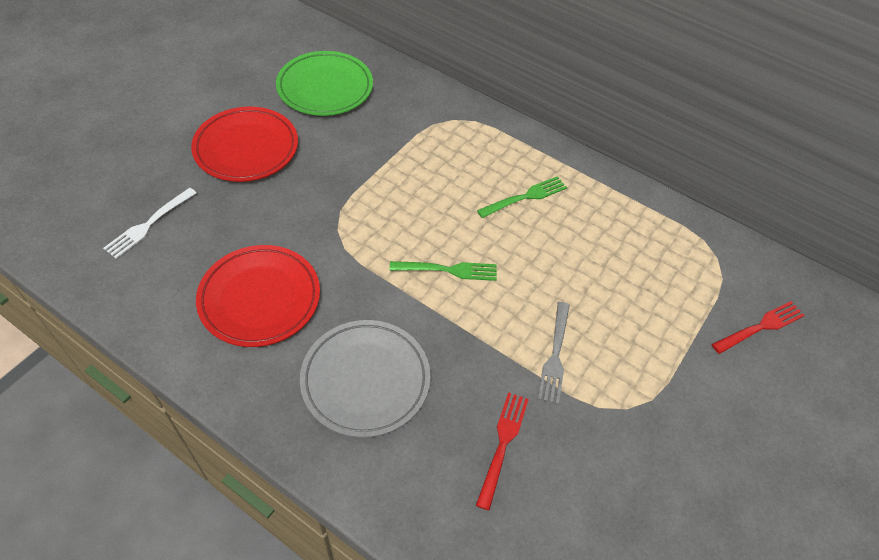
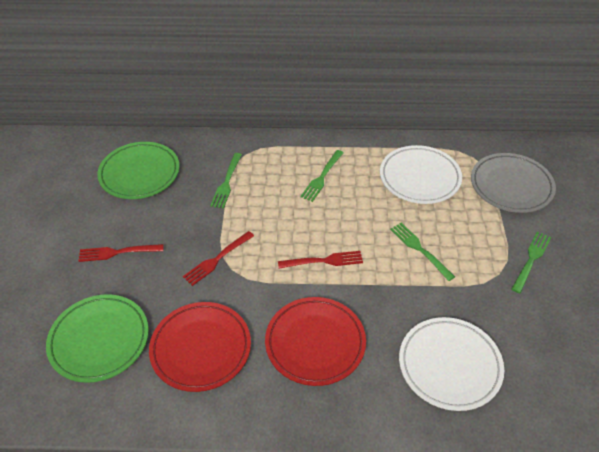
green fork: 2 -> 4
green plate: 1 -> 2
grey fork: 1 -> 0
red fork: 2 -> 3
white fork: 1 -> 0
white plate: 0 -> 2

